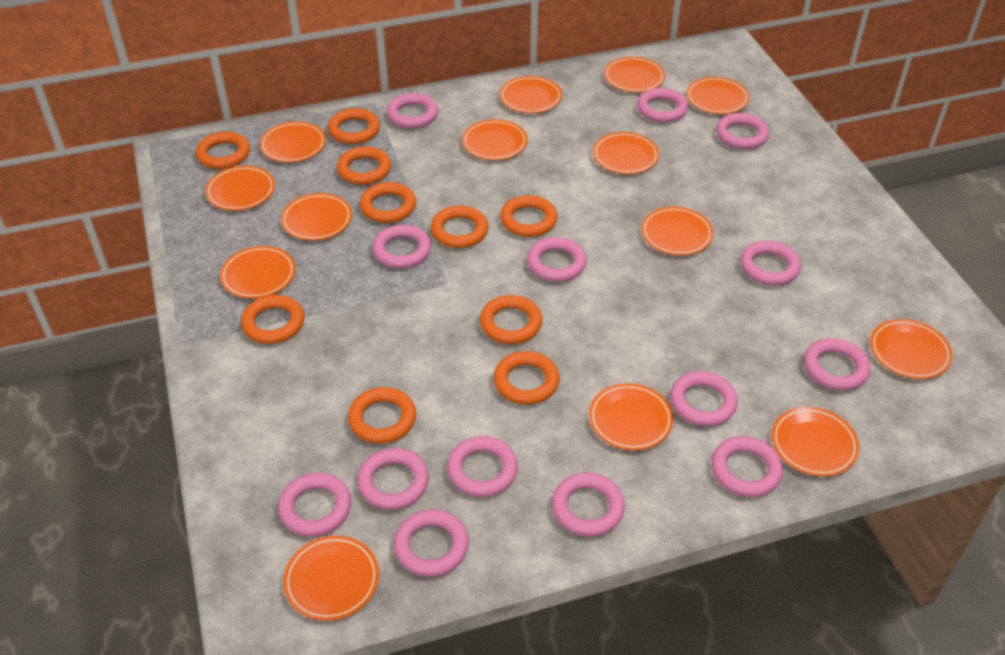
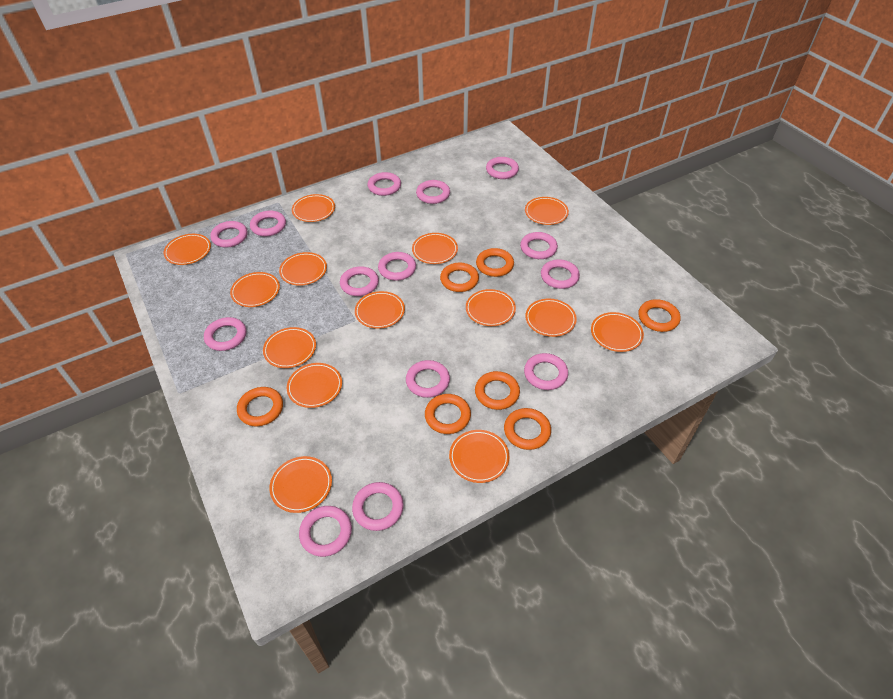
orange ring: 10 -> 7

